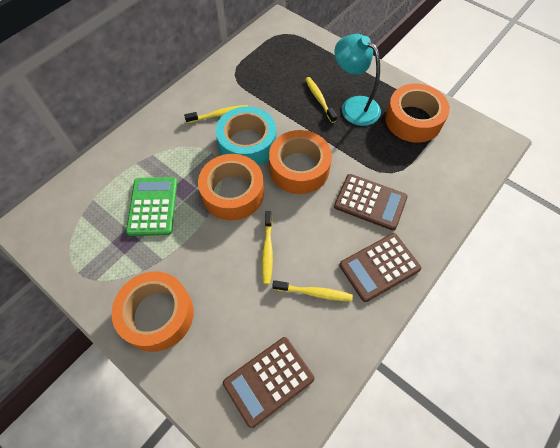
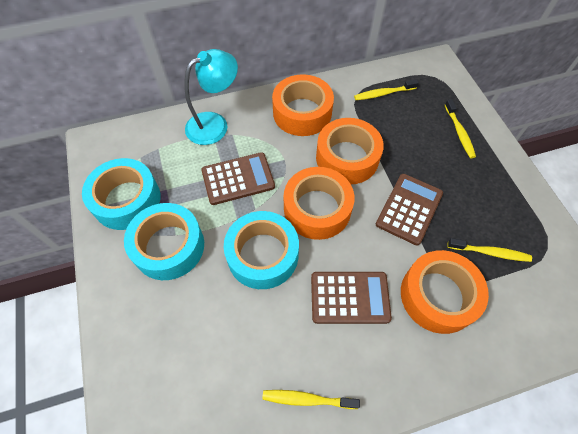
green calculator: 1 -> 0
turquoise tape: 1 -> 3

